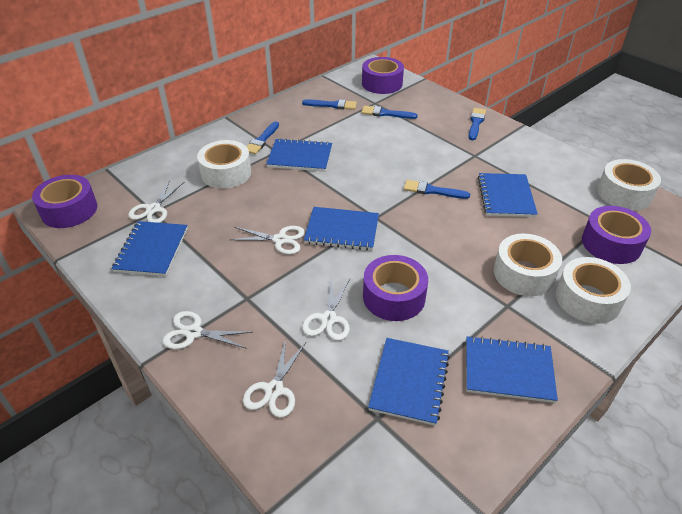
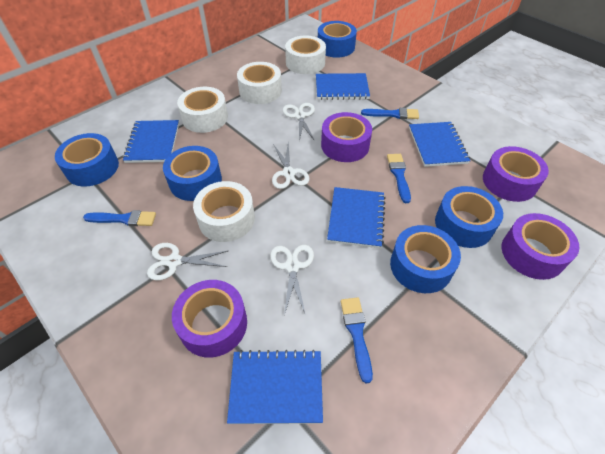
blue brush: 5 -> 4
blue notebook: 6 -> 5
blue tape: 0 -> 5
white scissors: 5 -> 4

